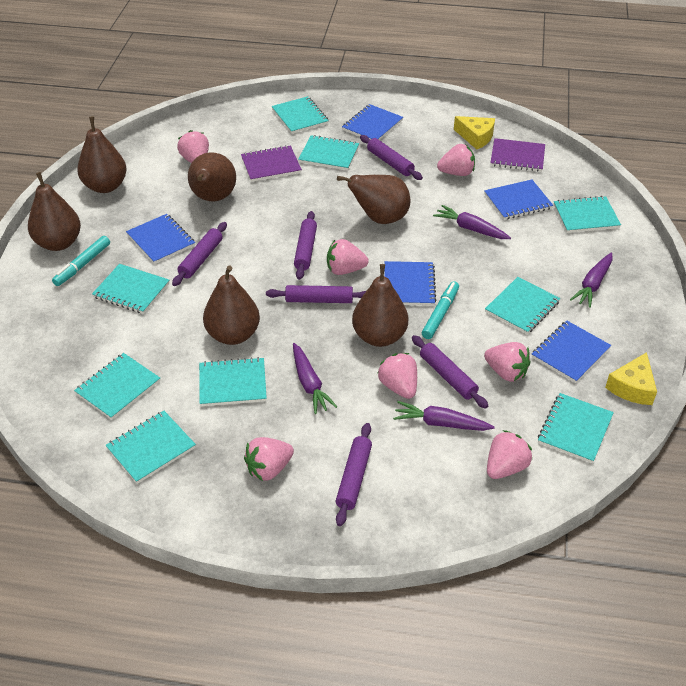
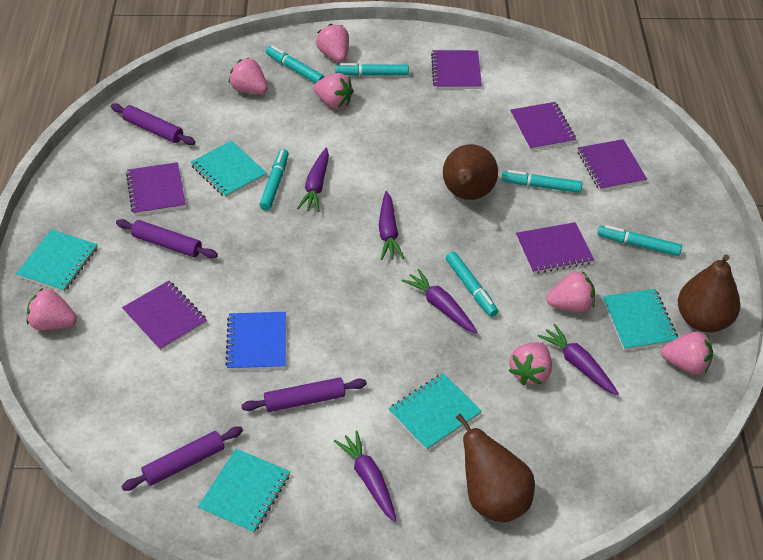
blue notebook: 5 -> 1
brown pear: 6 -> 3
purple carrot: 4 -> 5
purple notebook: 2 -> 6
purple rolling pin: 6 -> 4
turquoise marker: 2 -> 6
turquoise notebook: 9 -> 5
yellow cheese: 2 -> 0

